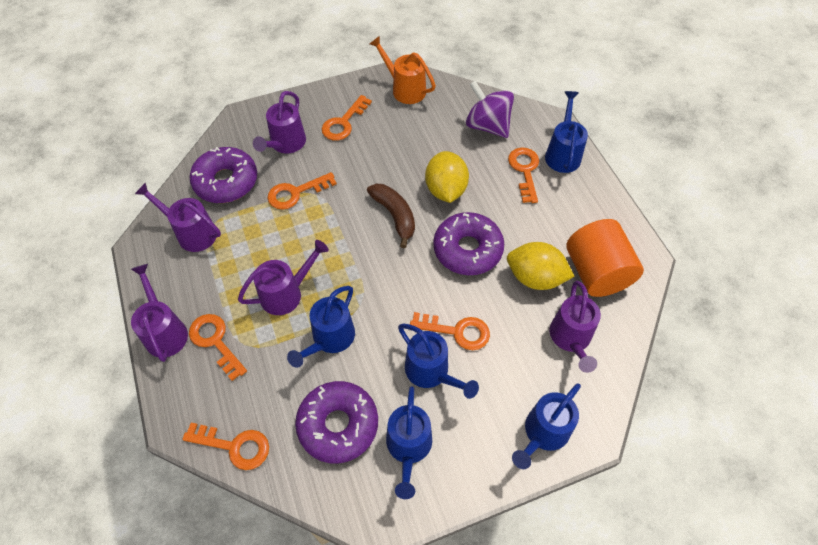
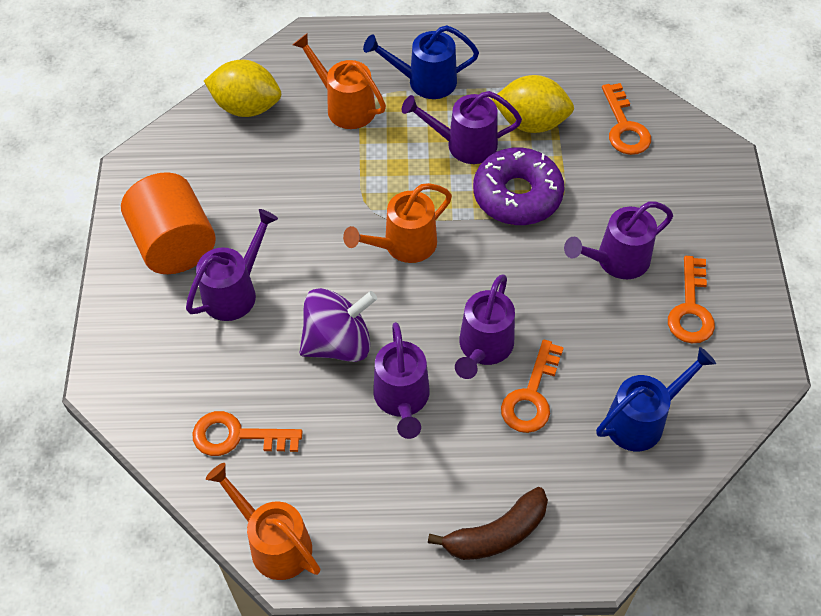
blue watering can: 5 -> 2
orange key: 6 -> 4
orange watering can: 1 -> 3
purple donut: 3 -> 1

